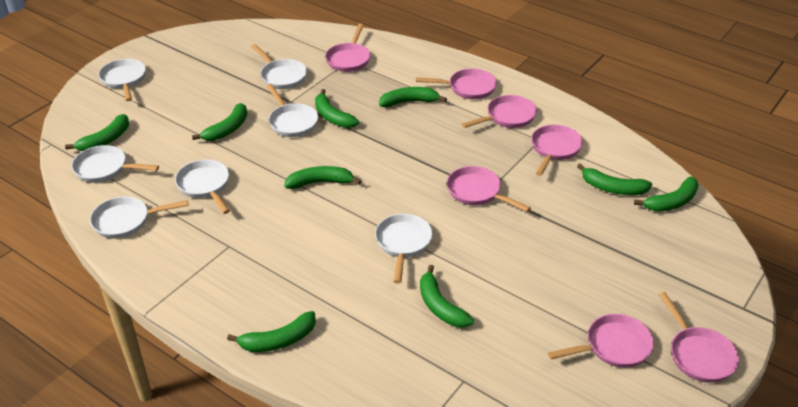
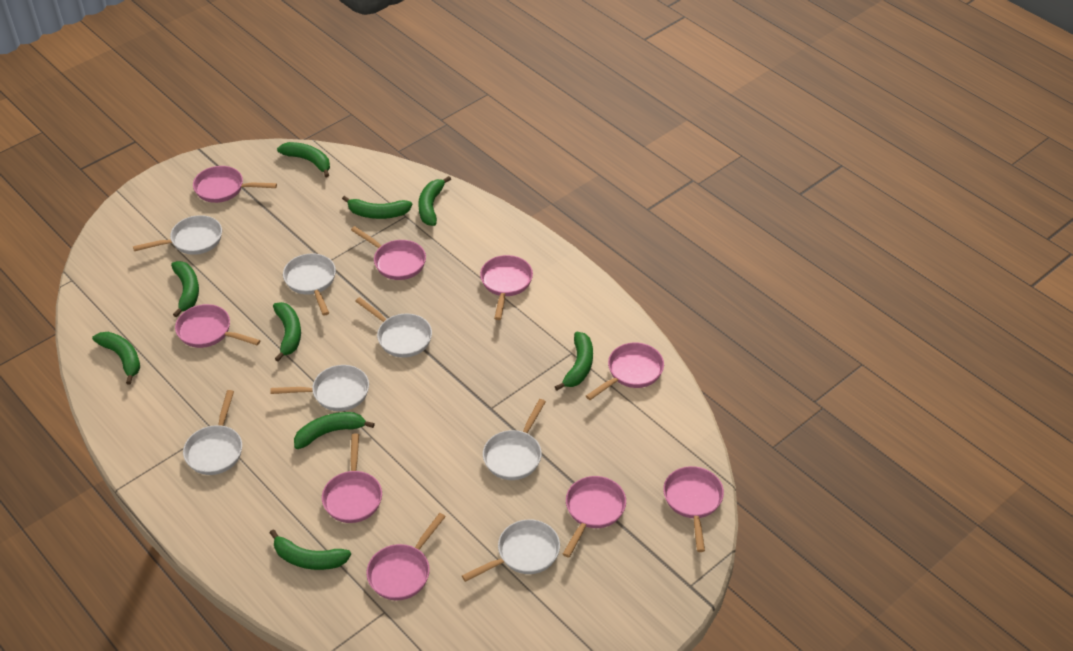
pink pan: 7 -> 9

